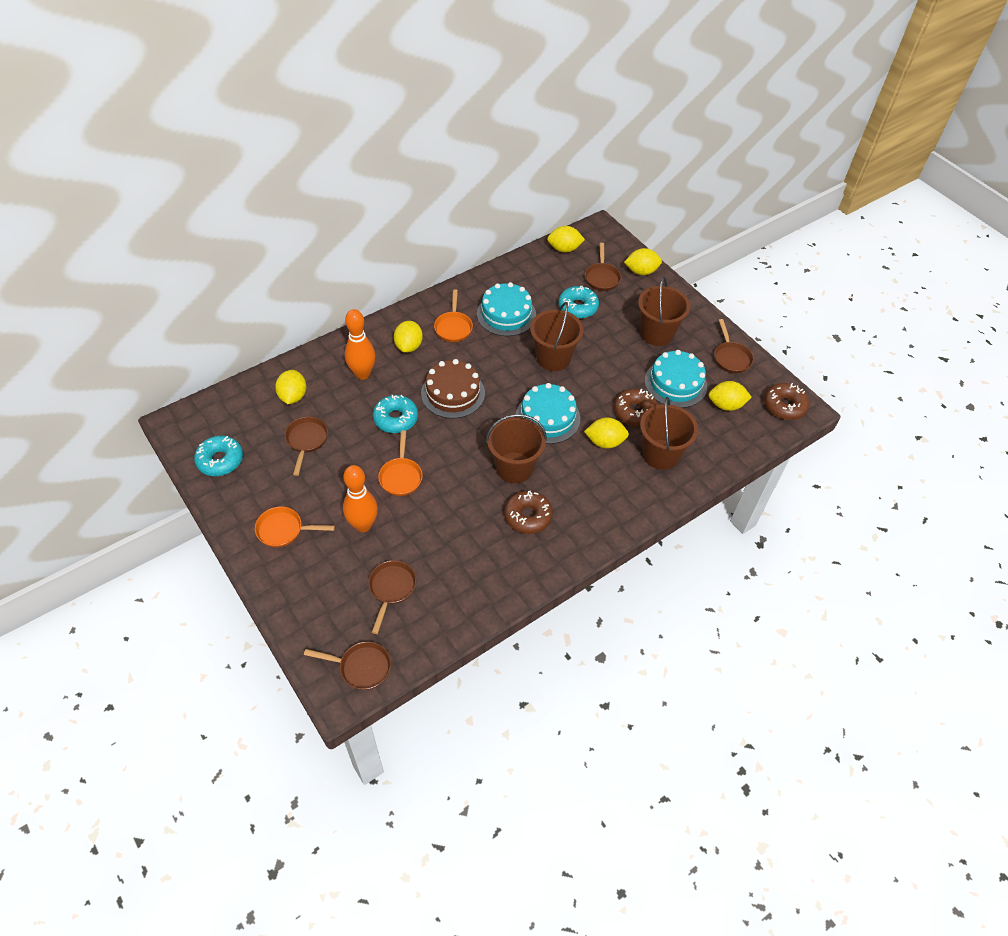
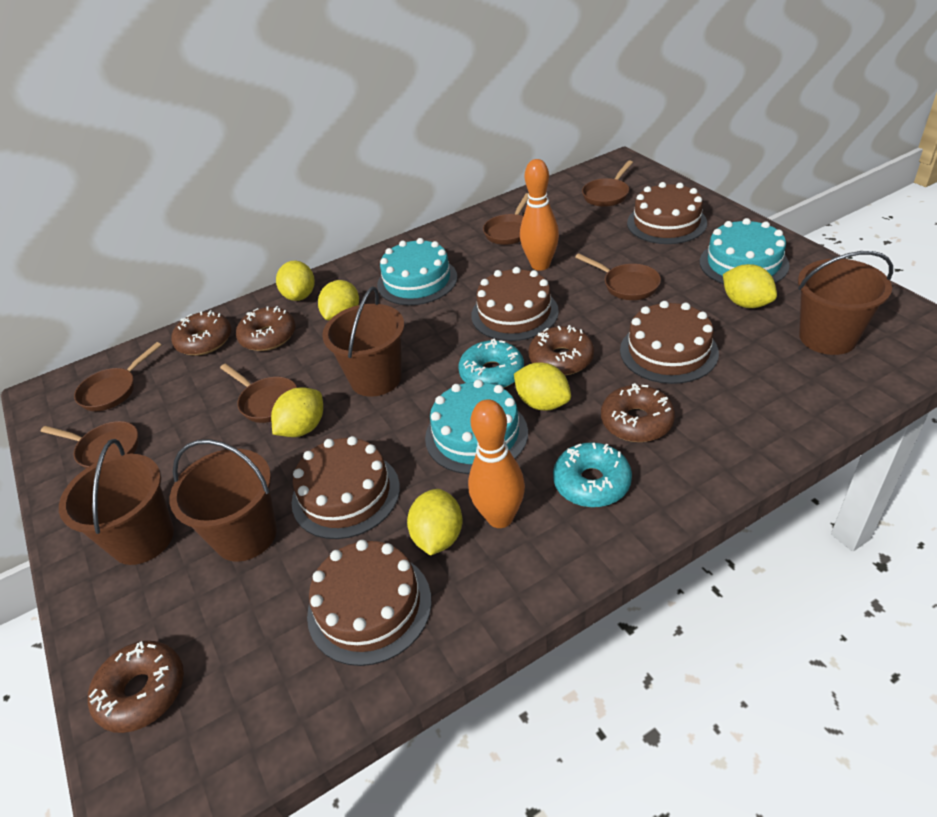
brown cake: 1 -> 5
brown donut: 3 -> 5
brown pan: 5 -> 6
orange pan: 3 -> 0
turquoise donut: 3 -> 2

